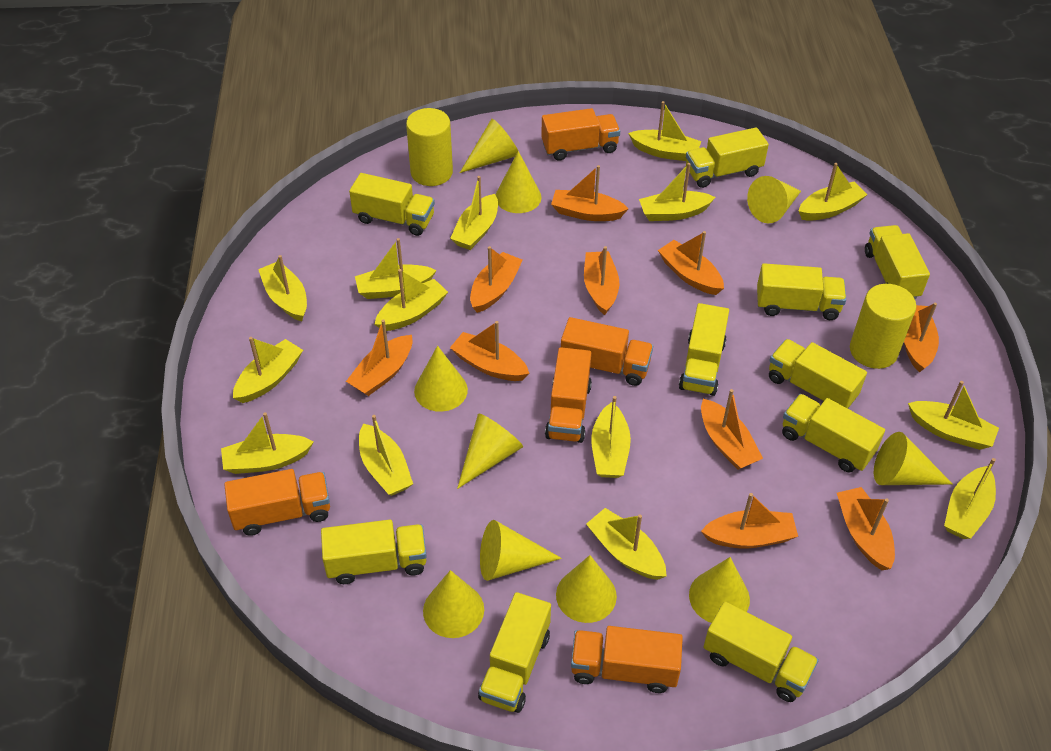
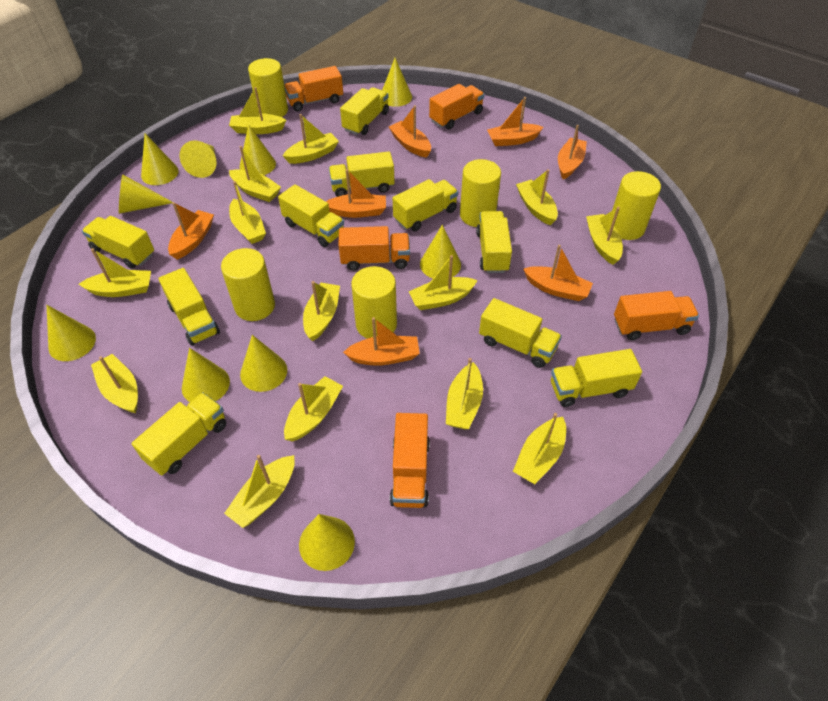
orange boat: 10 -> 7
yellow cylinder: 2 -> 5

